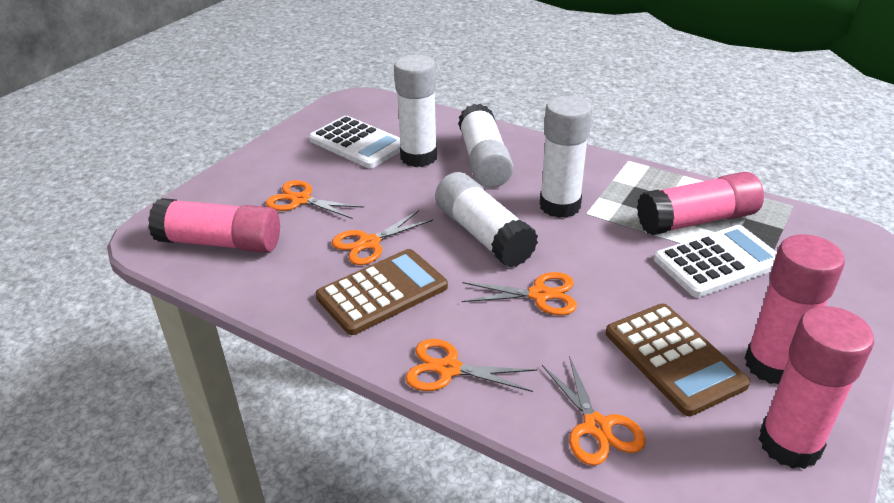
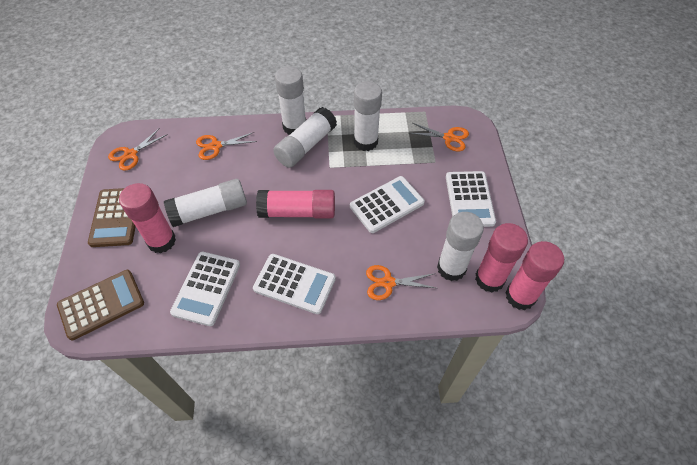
orange scissors: 5 -> 4
white calculator: 2 -> 4
white glue stick: 4 -> 5

